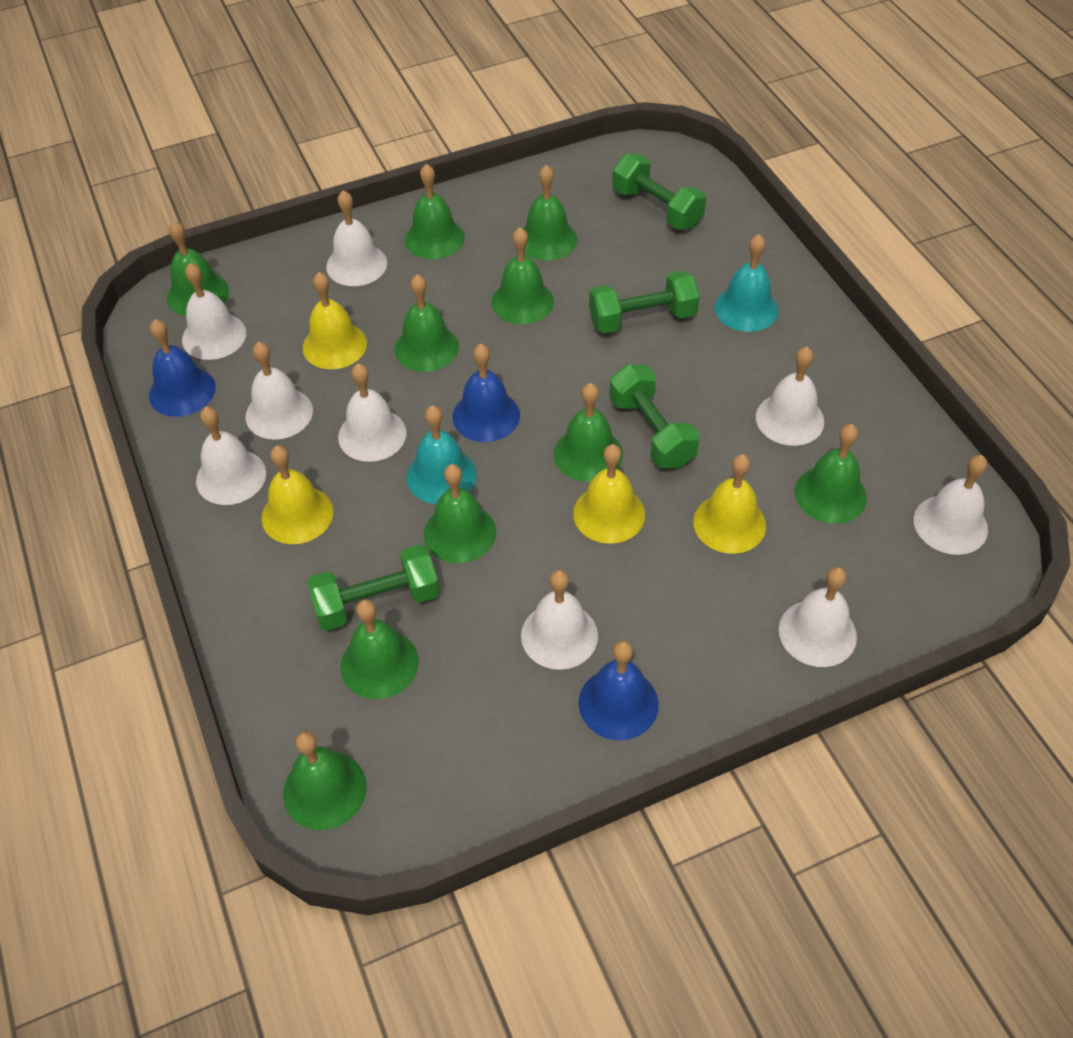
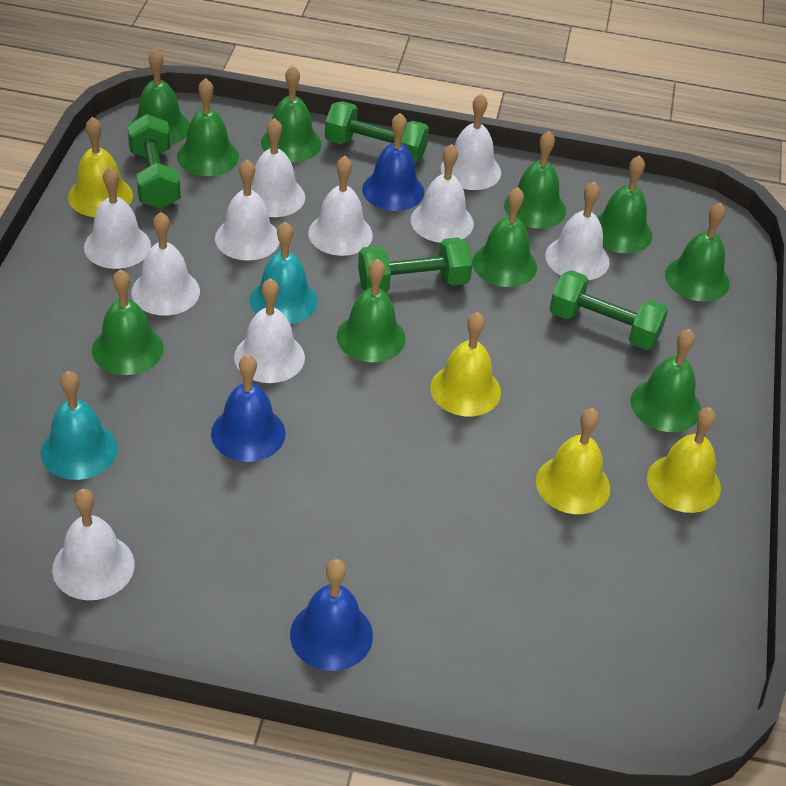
white bell: 9 -> 10

